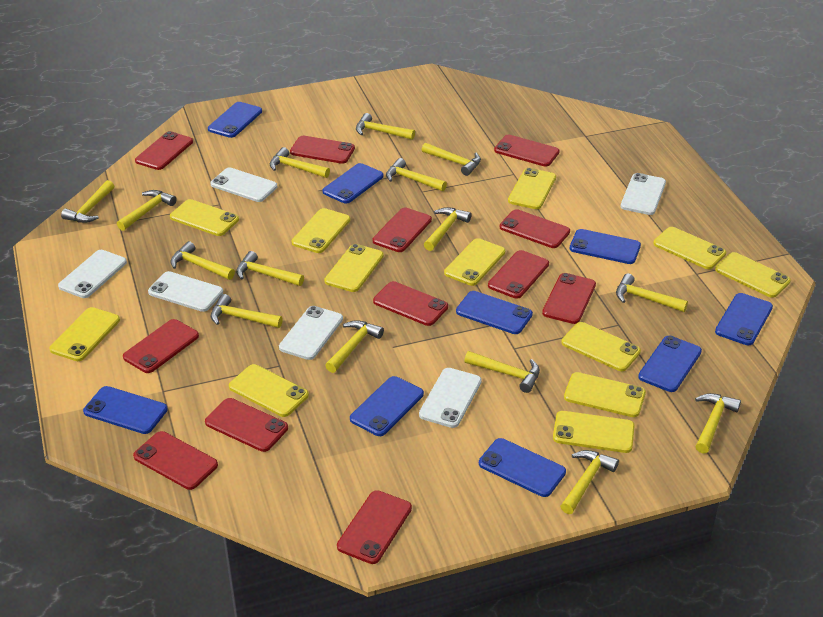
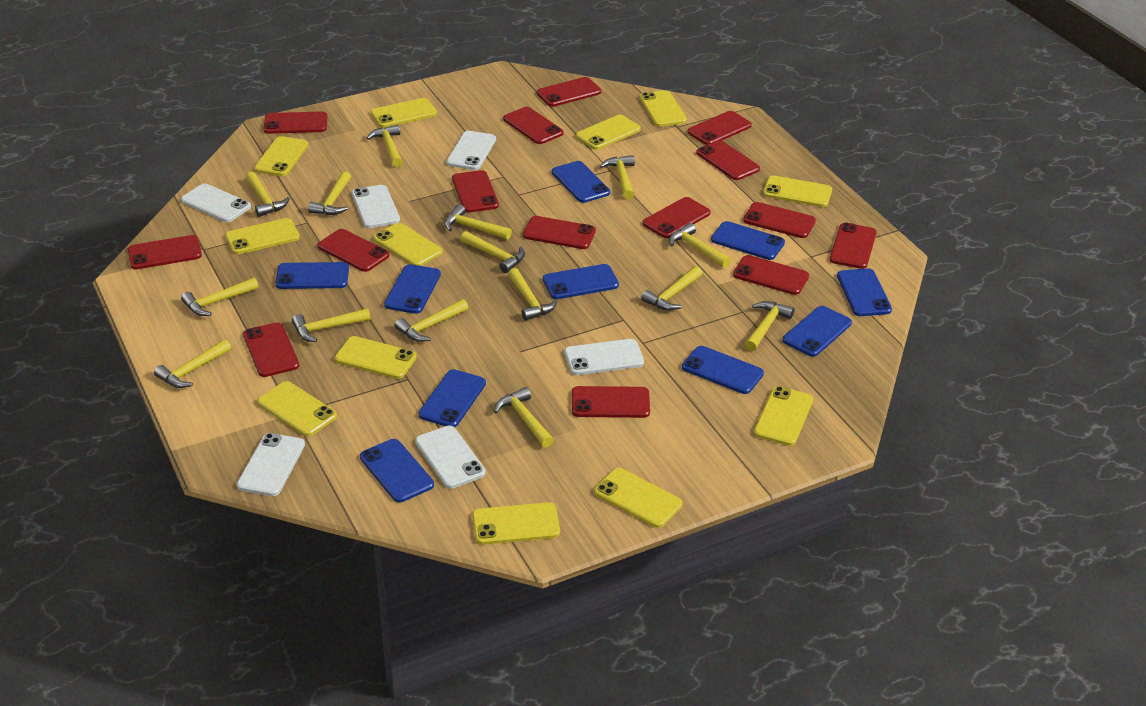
blue phone: 9 -> 10
red phone: 12 -> 15

